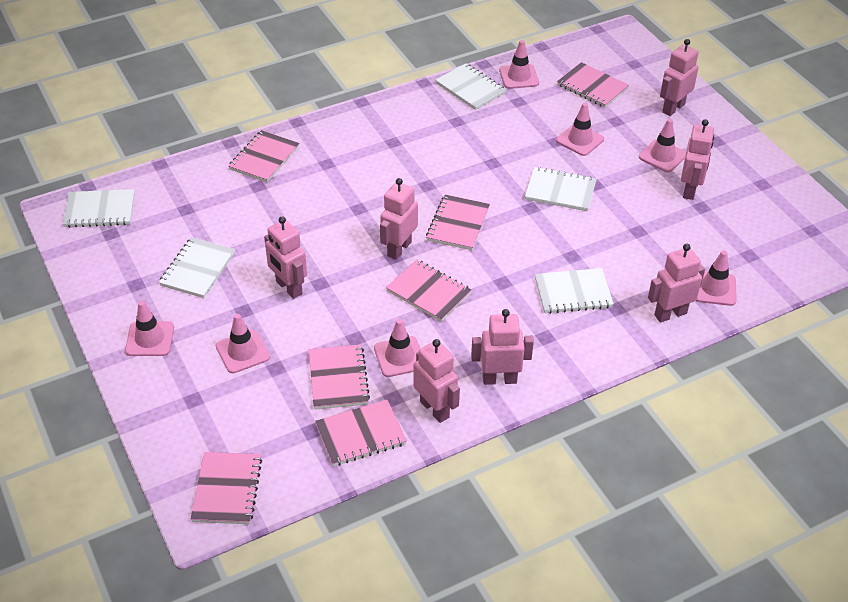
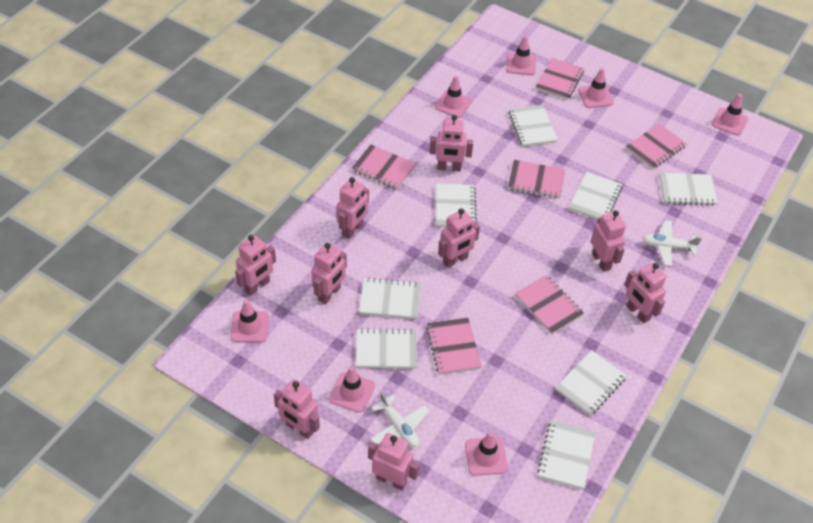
pink notebook: 7 -> 6
pink robot: 7 -> 9
white notebook: 5 -> 8
white plane: 0 -> 2

